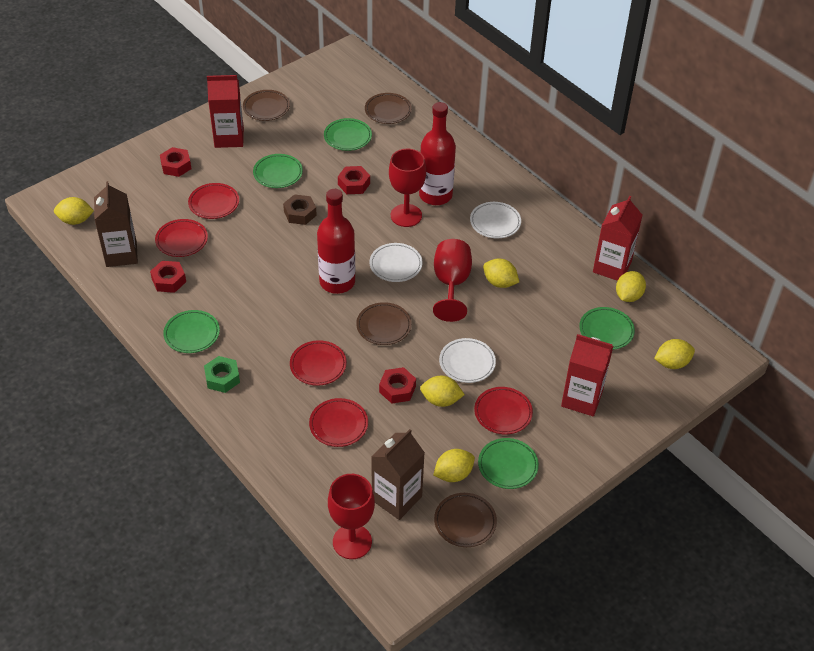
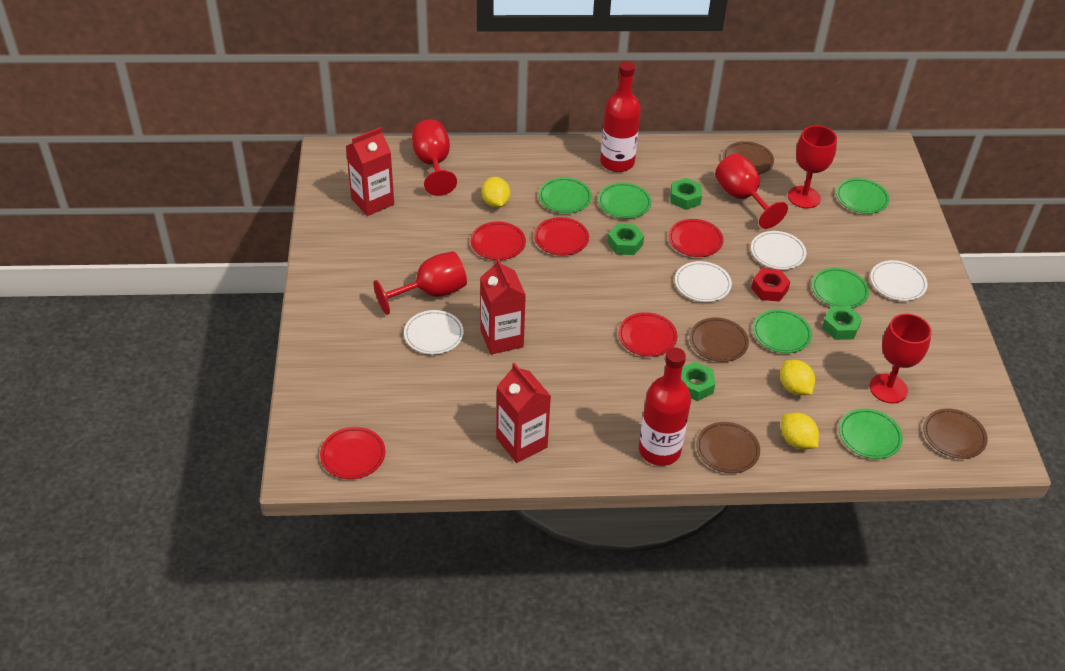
brown carton: 2 -> 0
brown nut: 1 -> 0
green nut: 1 -> 4
green plate: 5 -> 6
red goblet: 3 -> 5
red nut: 4 -> 1
white plate: 3 -> 4
yellow lemon: 6 -> 3

